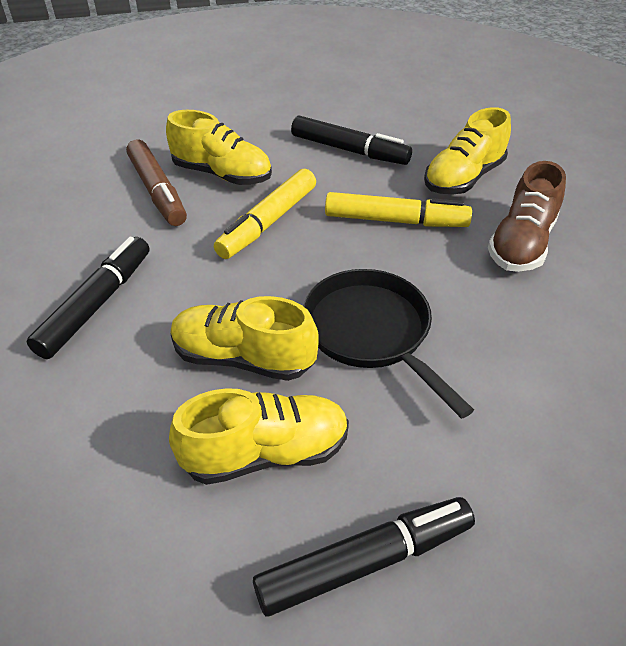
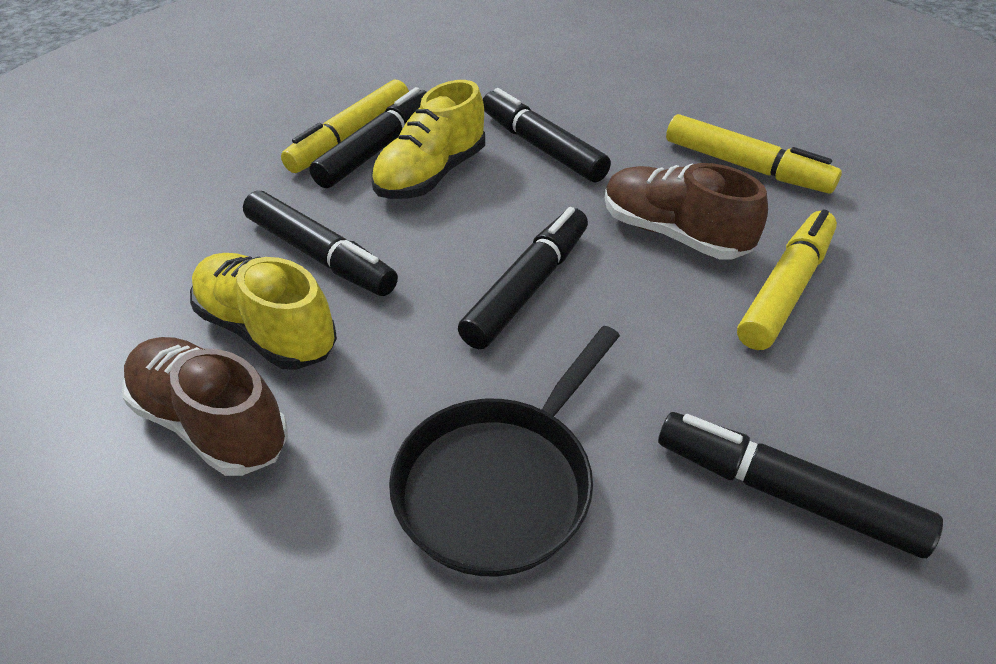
black marker: 3 -> 5
brown marker: 1 -> 0
brown shoe: 1 -> 2
yellow marker: 2 -> 3
yellow shoe: 4 -> 2

